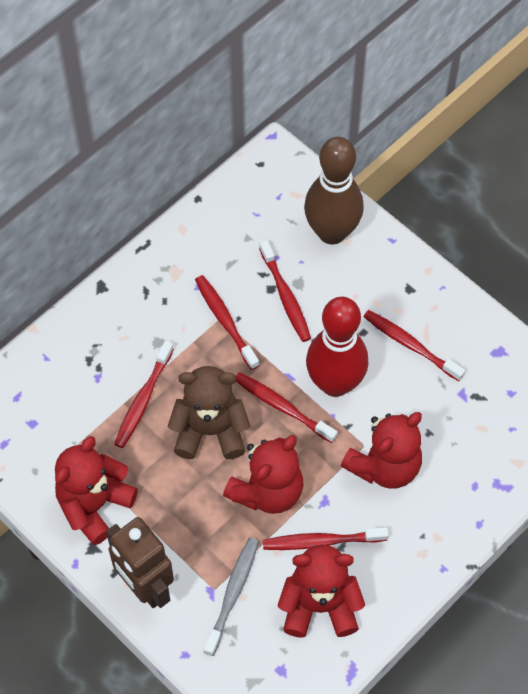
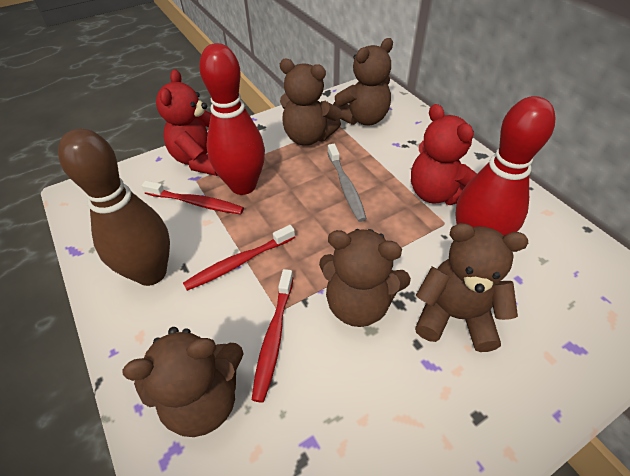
brown robot: 1 -> 0
brown teddy bear: 1 -> 5
red bowling pin: 1 -> 2
red teddy bear: 4 -> 2
red toothbrush: 6 -> 3

